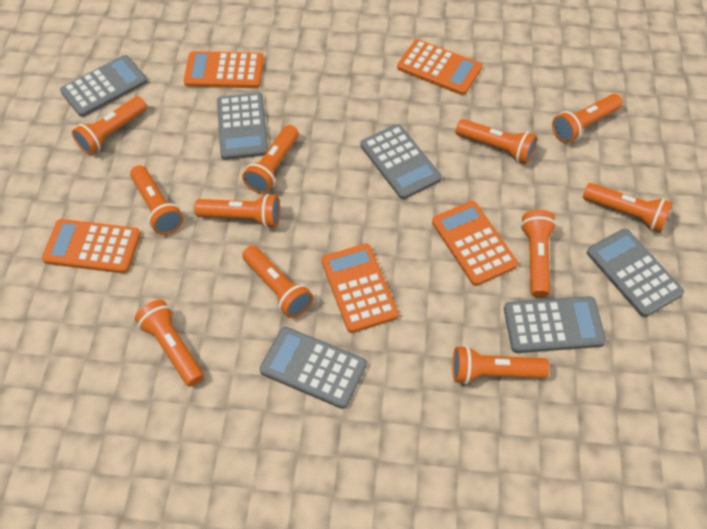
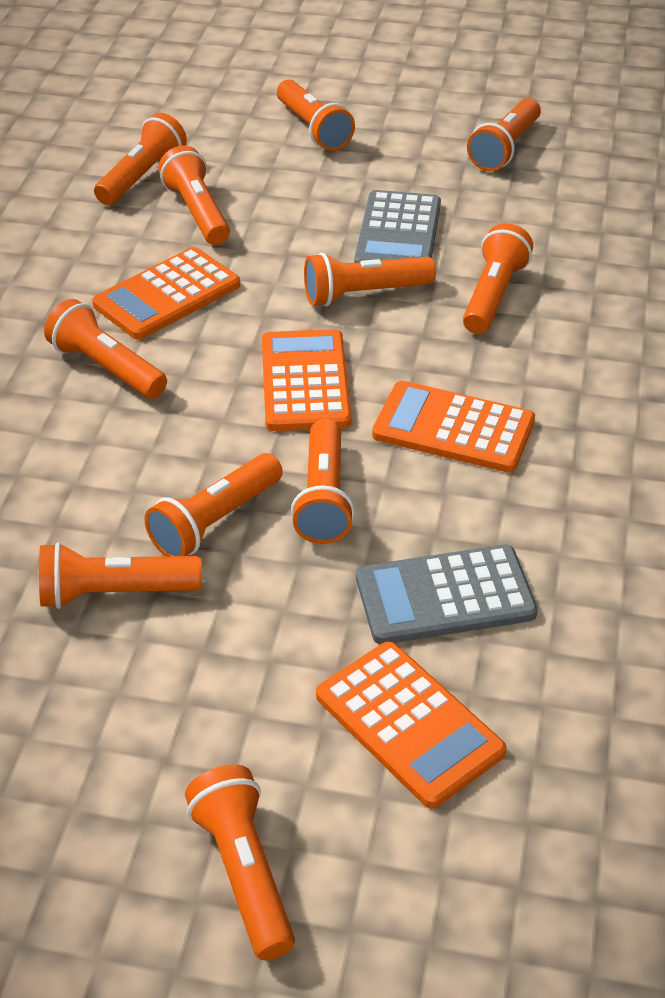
grey calculator: 6 -> 2
orange calculator: 5 -> 4

